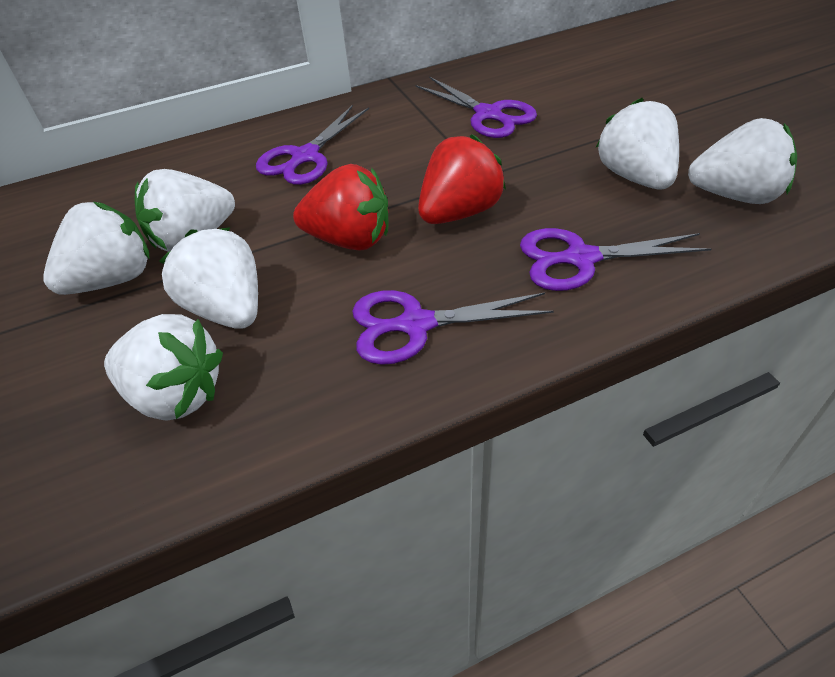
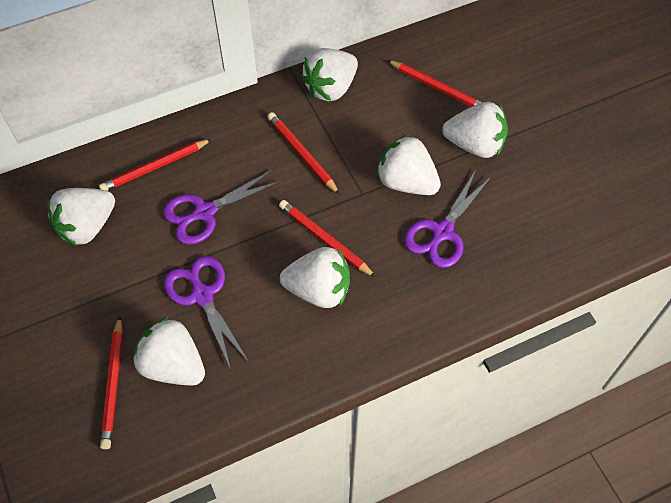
purple scissors: 4 -> 3
red pencil: 0 -> 5
red strawberry: 2 -> 0

